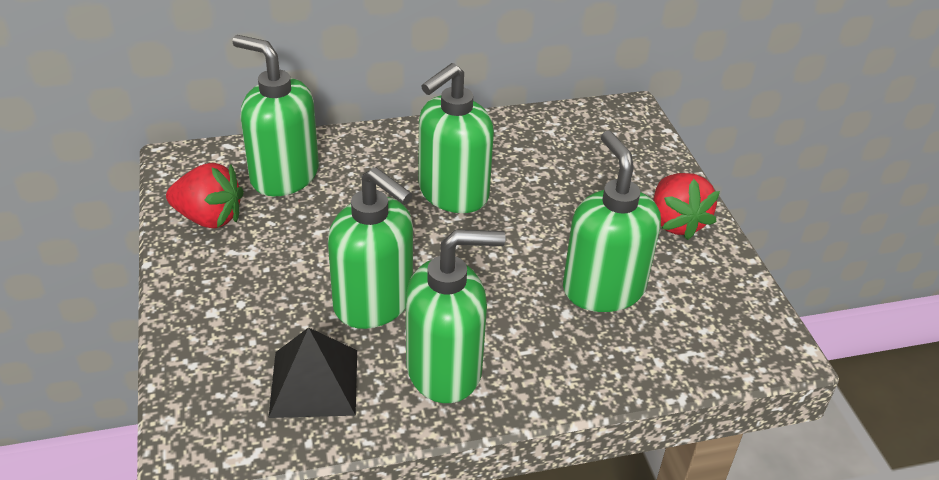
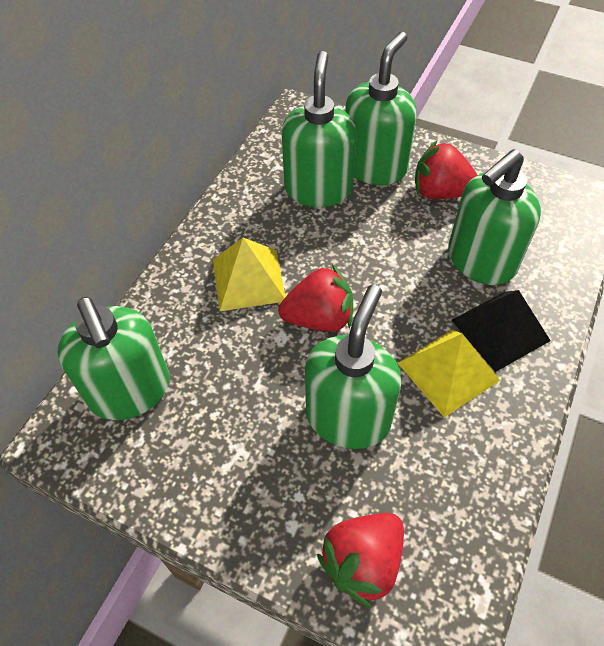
red strawberry: 2 -> 3
yellow pyramid: 0 -> 2

